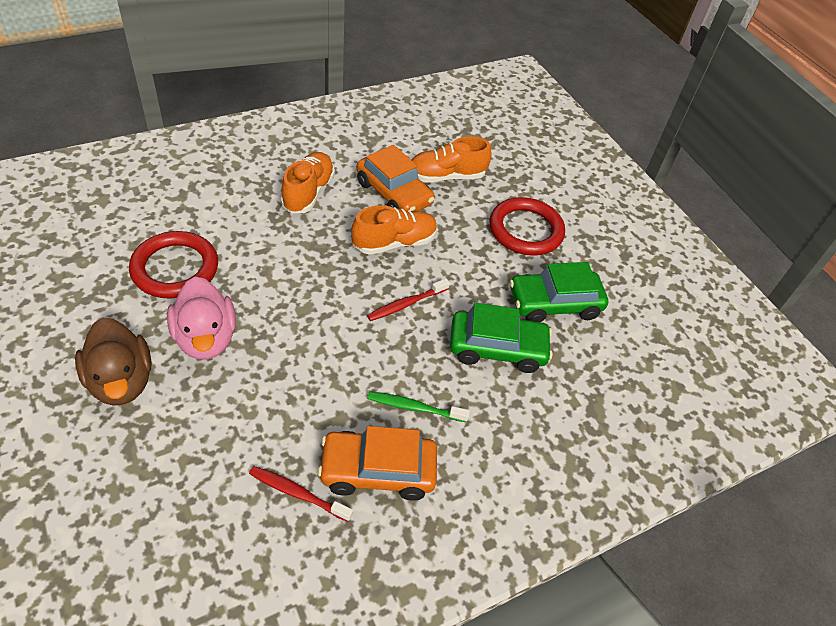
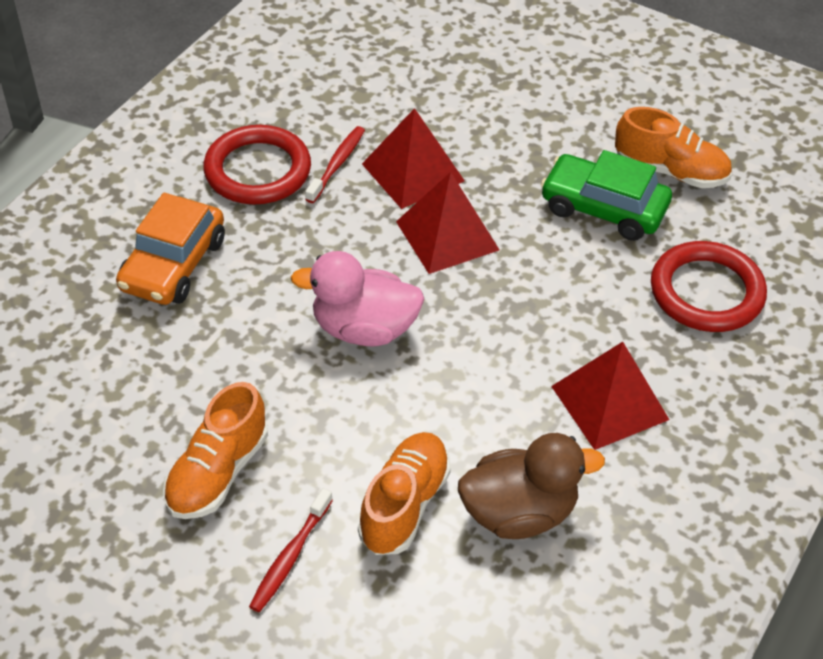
green car: 2 -> 1
green toothbrush: 1 -> 0
orange car: 2 -> 1
red pyramid: 0 -> 3

